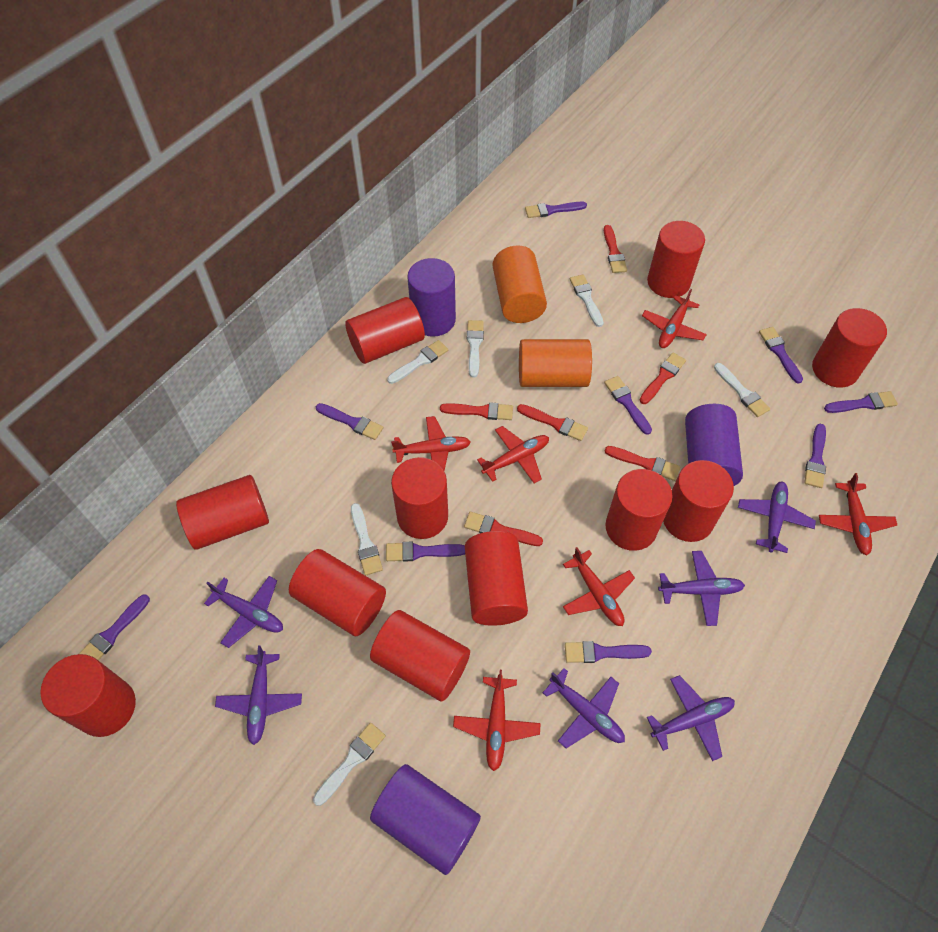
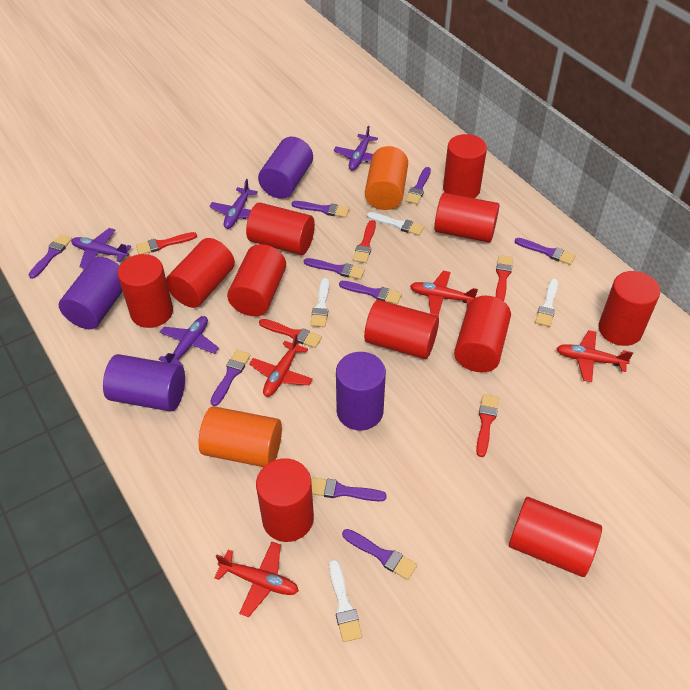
purple cylinder: 3 -> 4
purple plane: 6 -> 4
red brush: 6 -> 5
red plane: 6 -> 4
white brush: 6 -> 4

